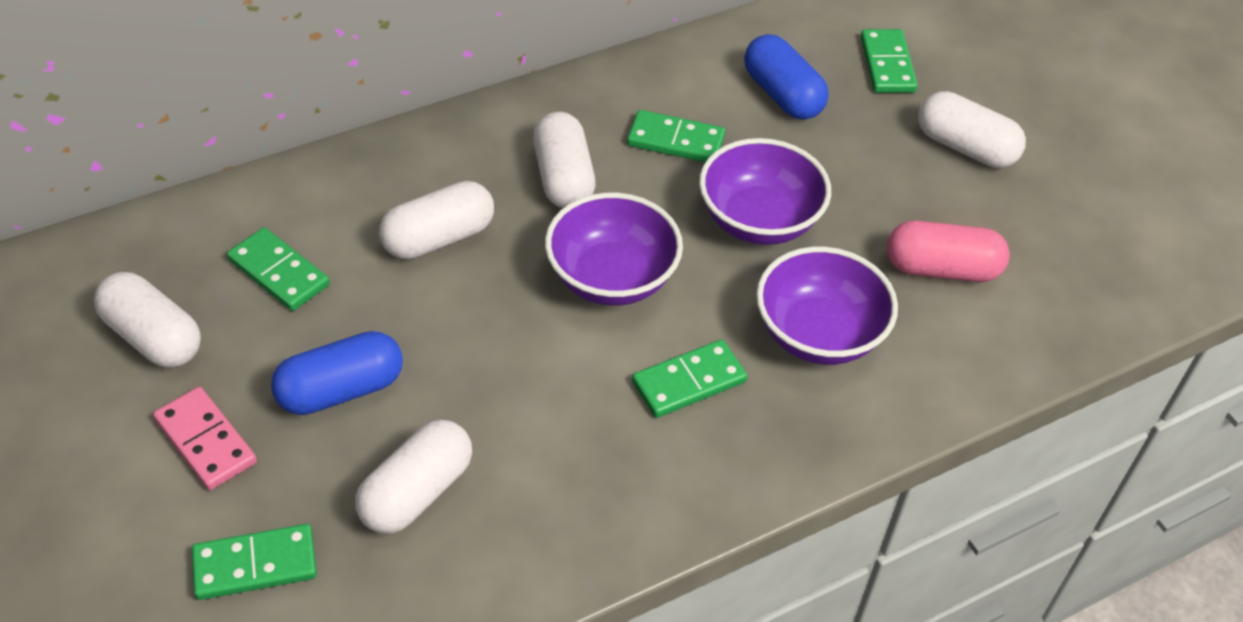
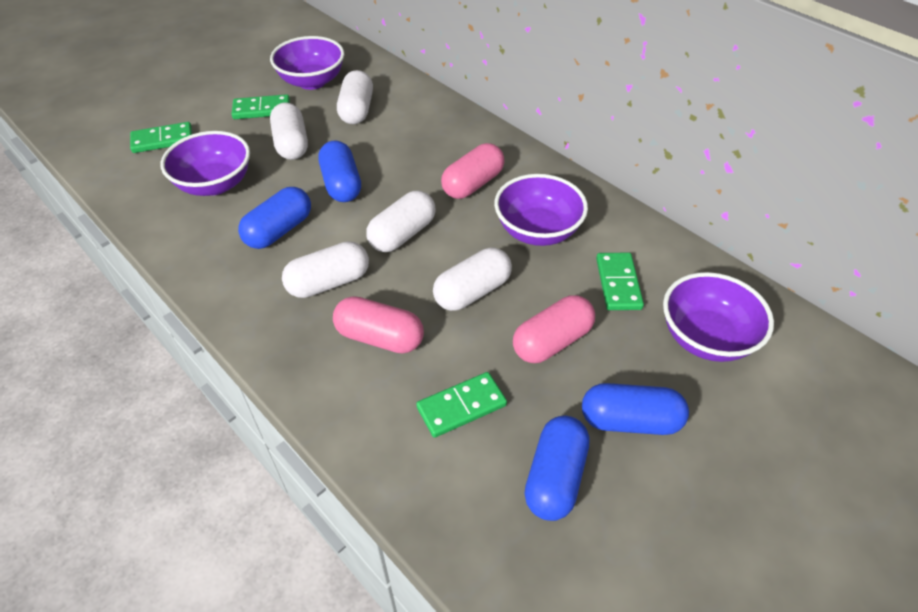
blue capsule: 2 -> 4
green domino: 5 -> 4
pink capsule: 1 -> 3
pink domino: 1 -> 0
purple bowl: 3 -> 4

